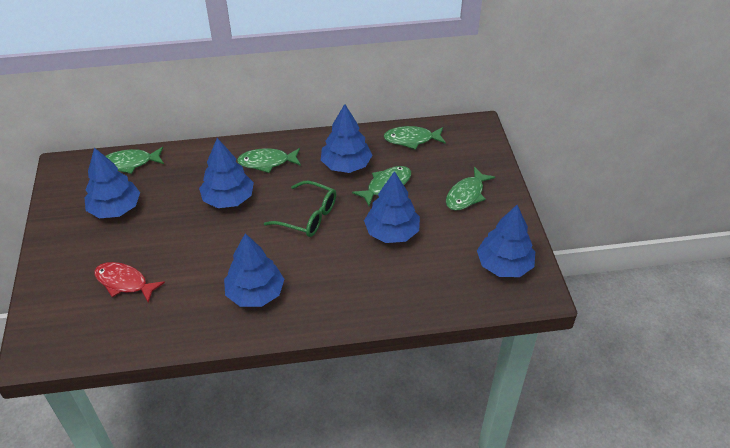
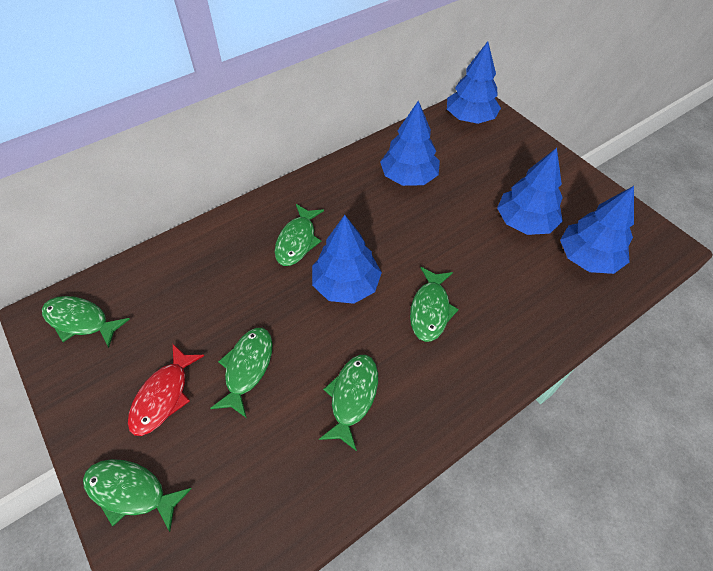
blue tree: 6 -> 5
green fish: 5 -> 6
green glasses: 1 -> 0

